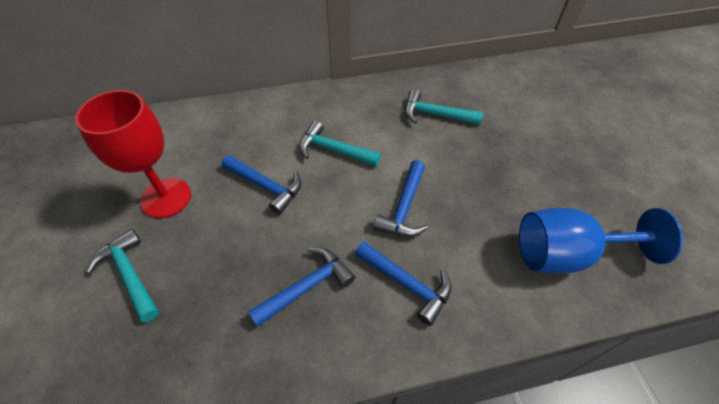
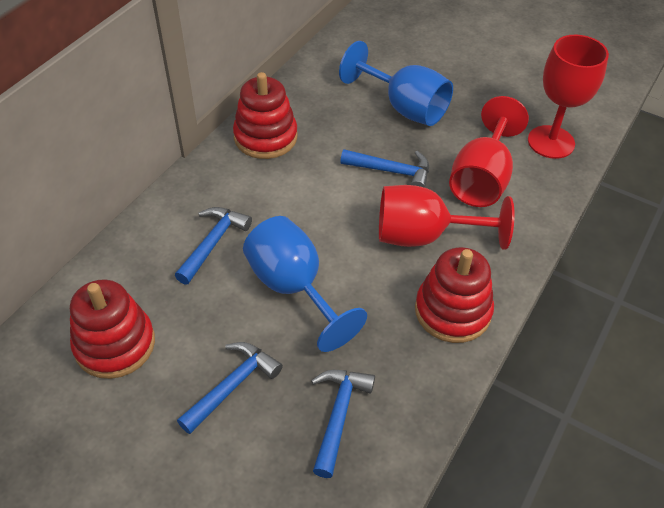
blue goblet: 1 -> 2
red goblet: 1 -> 3
red stacking toy: 0 -> 3
turquoise hammer: 3 -> 0

